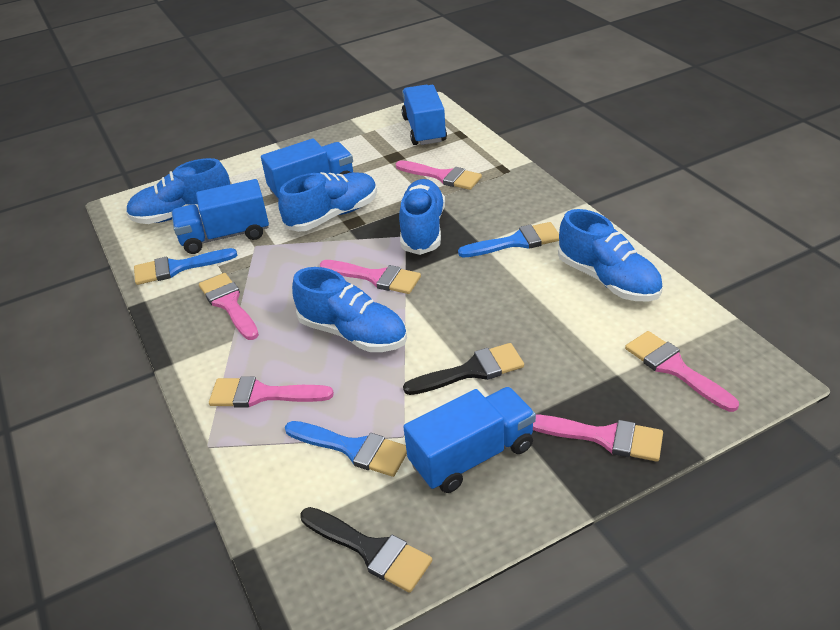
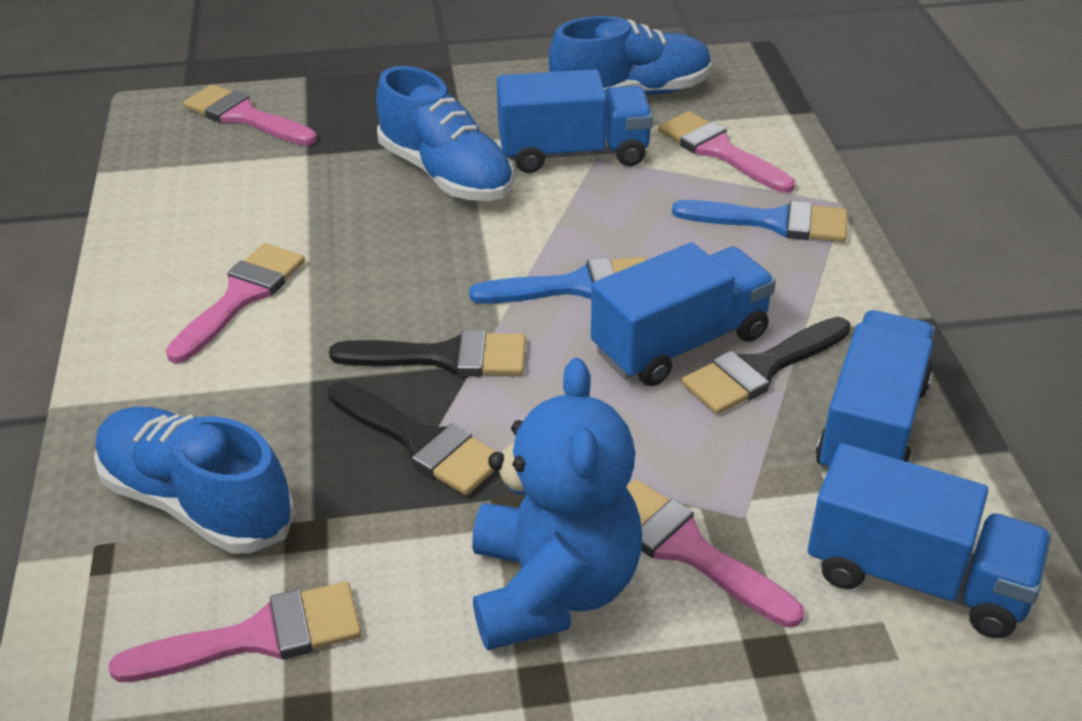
black brush: 2 -> 3
blue brush: 3 -> 2
blue shoe: 5 -> 3
blue teddy bear: 0 -> 1
pink brush: 6 -> 5

